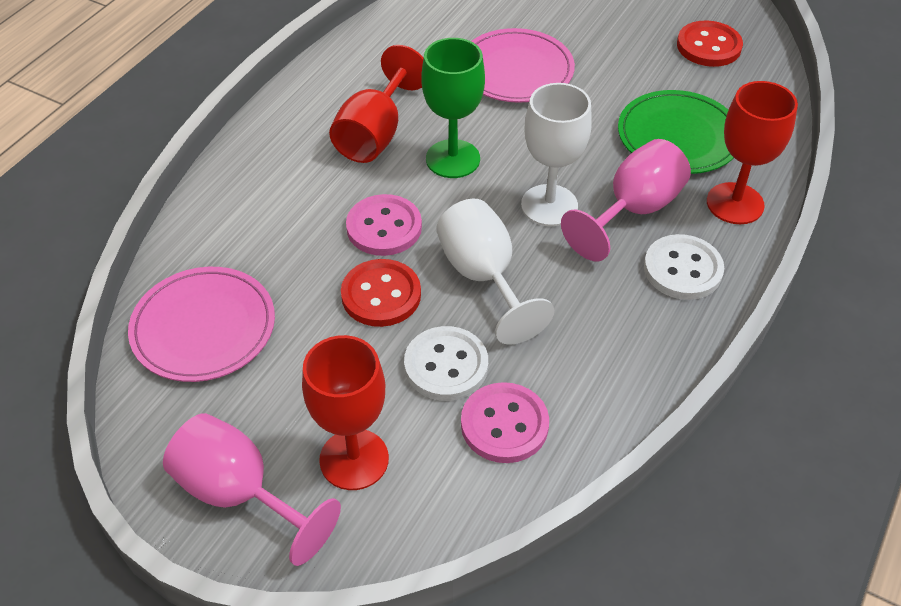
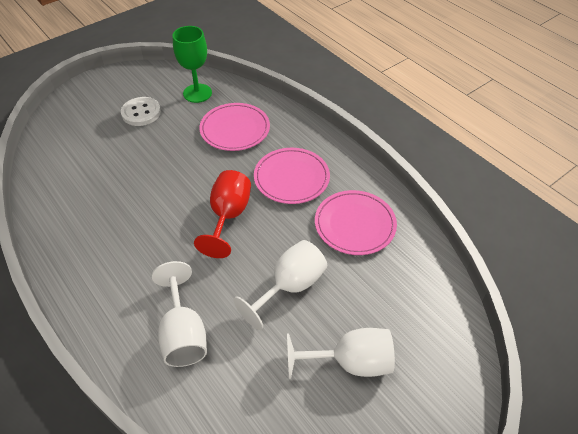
green plate: 1 -> 0
pink button: 2 -> 0
pink goblet: 2 -> 0
pink plate: 2 -> 3
red button: 2 -> 0
red goblet: 3 -> 1
white button: 2 -> 1
white goblet: 2 -> 3

